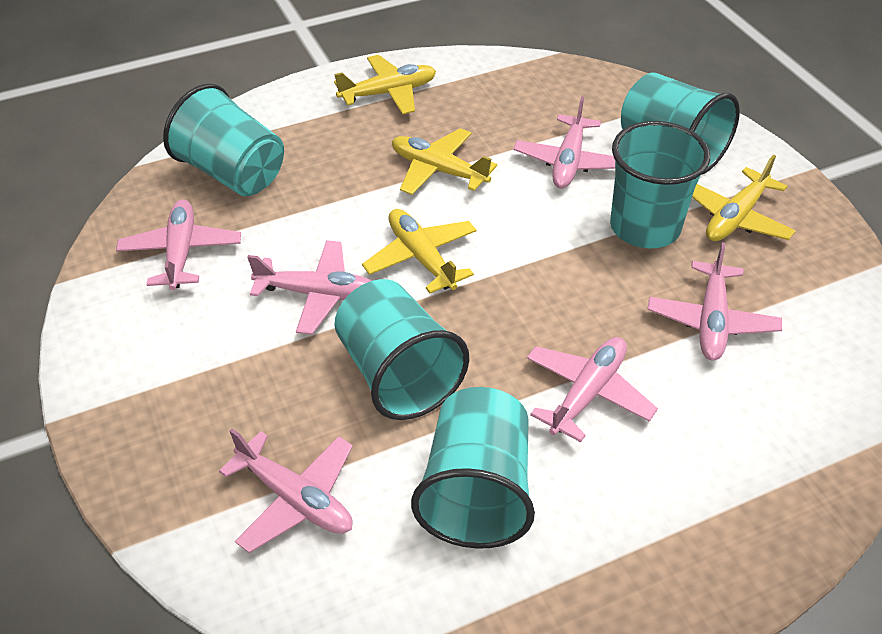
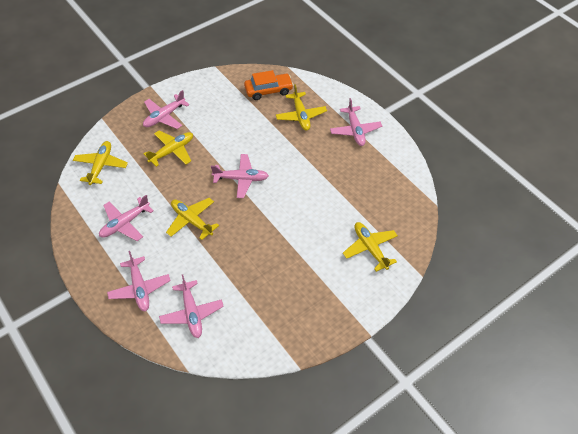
orange car: 0 -> 1
turquoise cup: 5 -> 0
yellow plane: 4 -> 5

